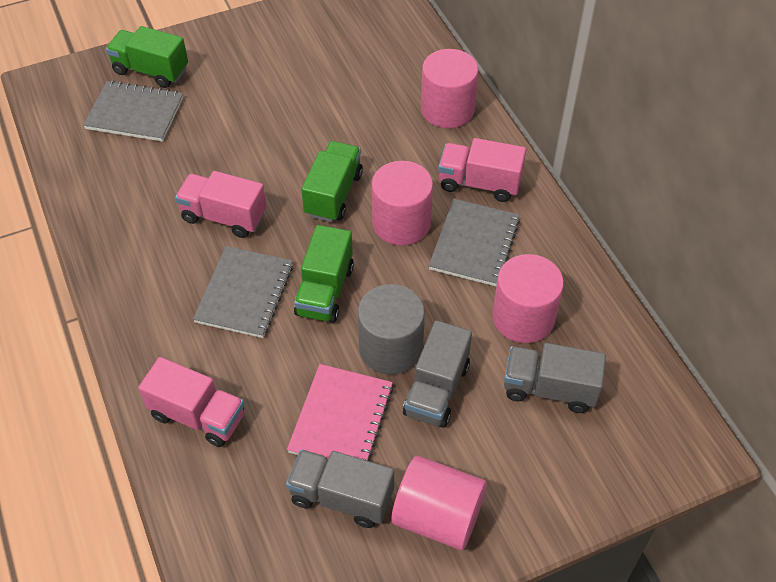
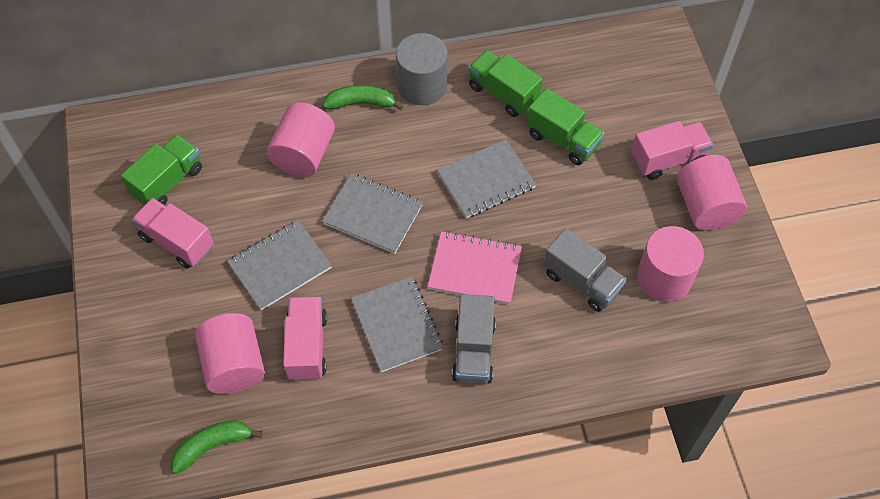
green banana: 0 -> 2
grey notebook: 3 -> 4
grey truck: 3 -> 2

